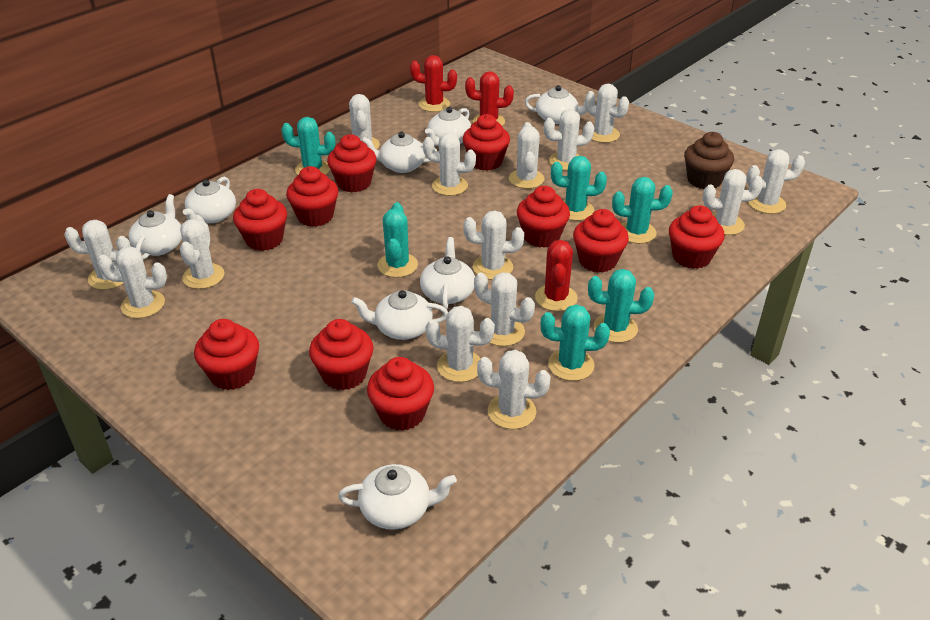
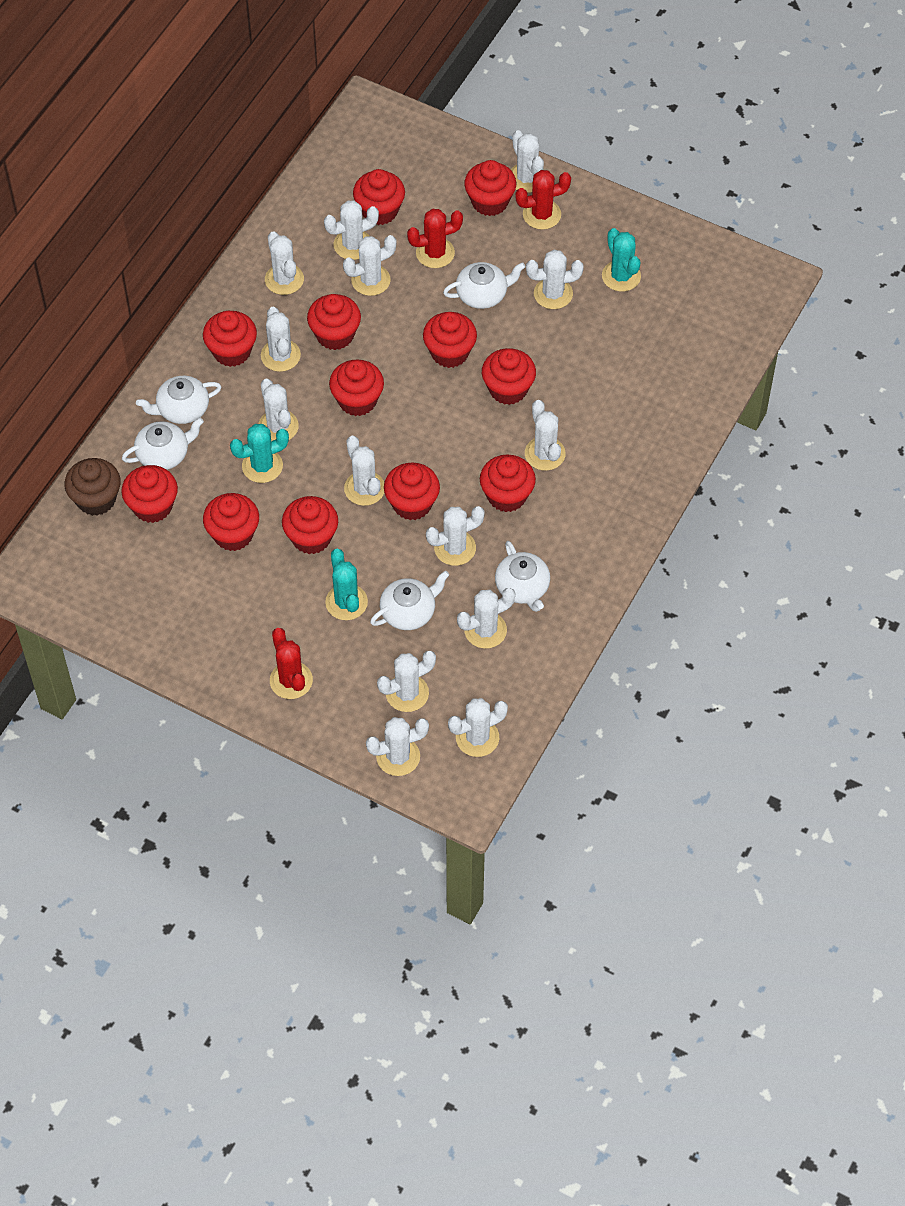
red cupcake: 10 -> 12
turquoise cactus: 6 -> 3
white teapot: 8 -> 5

